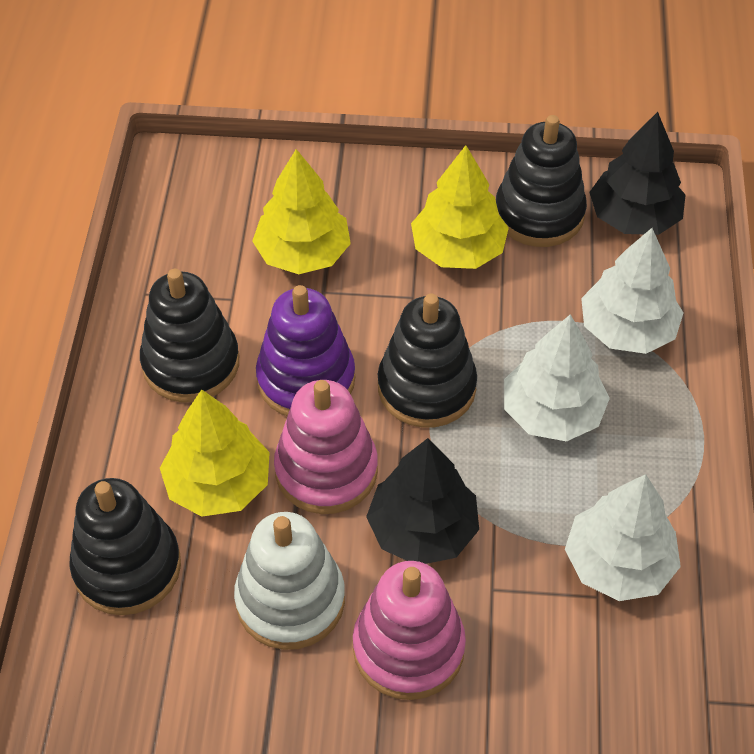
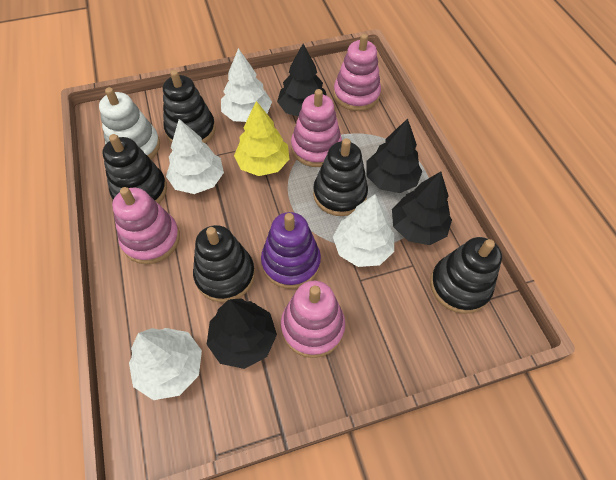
black stacking toy: 4 -> 5
black tree: 2 -> 4
pink stacking toy: 2 -> 4
white tree: 3 -> 4
yellow tree: 3 -> 1

